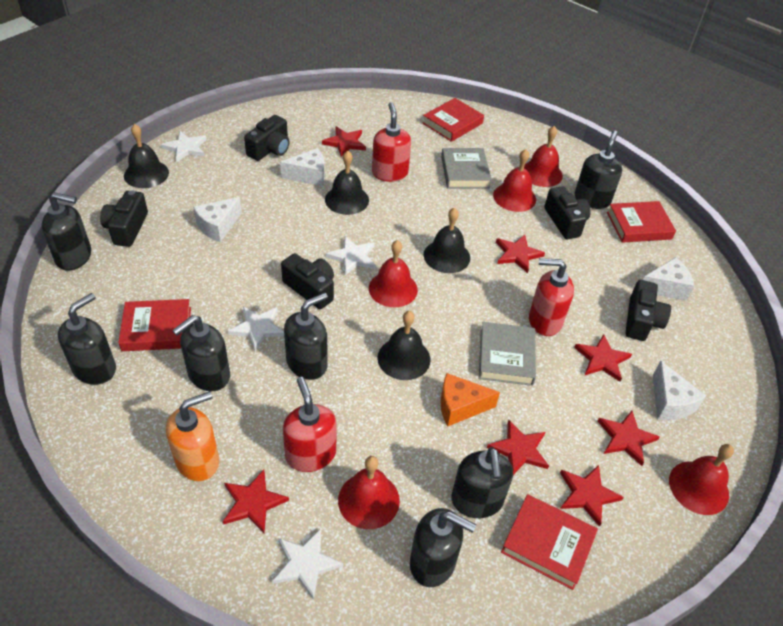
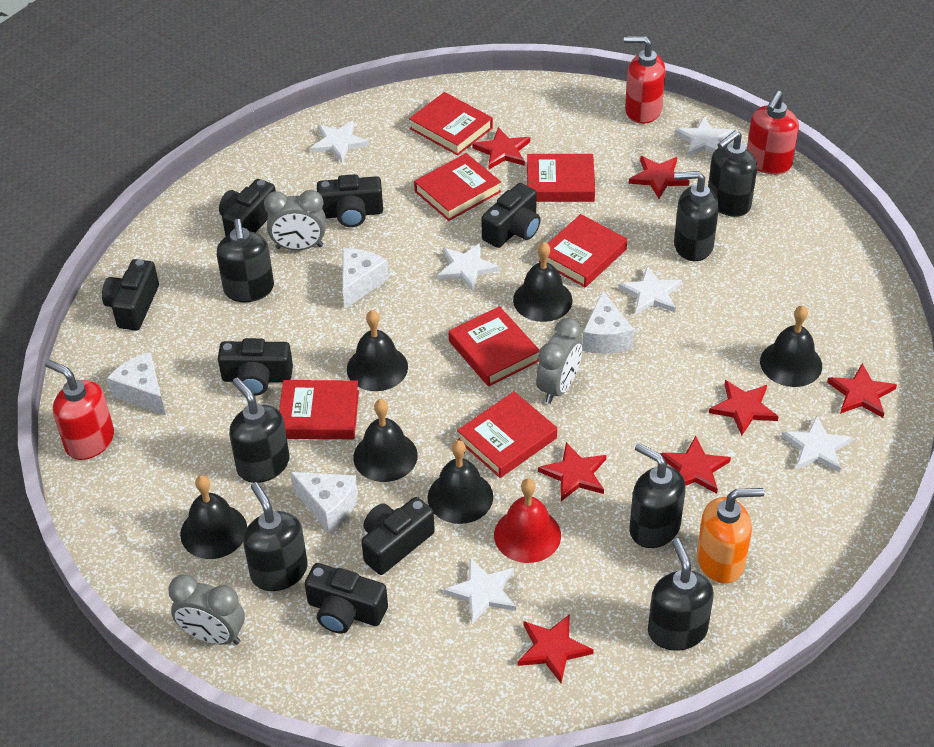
black bell: 4 -> 6
black camera: 5 -> 7
grey book: 2 -> 0
grey clock: 0 -> 3
orange cheese: 1 -> 0
red bell: 5 -> 1
red book: 4 -> 7
white star: 4 -> 6

